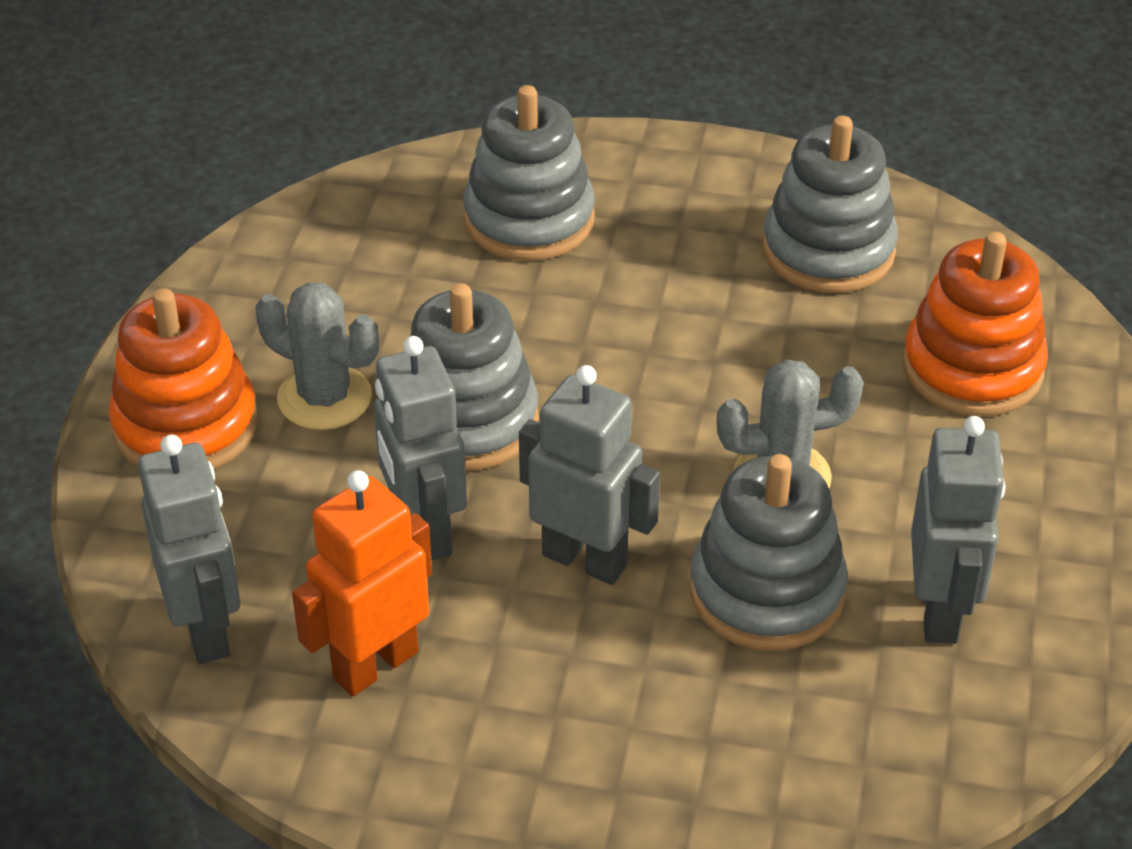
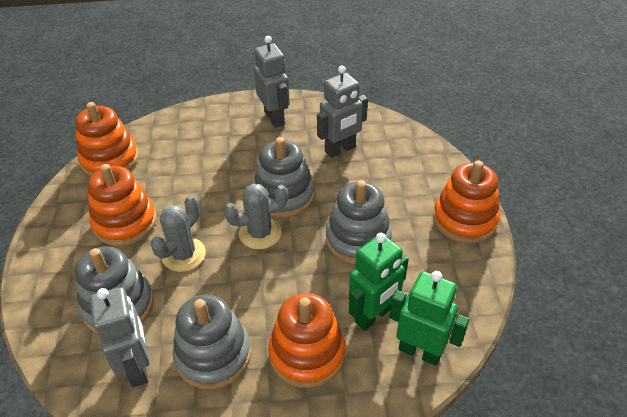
green robot: 0 -> 2
grey robot: 4 -> 3
orange robot: 1 -> 0
orange stacking toy: 2 -> 4

